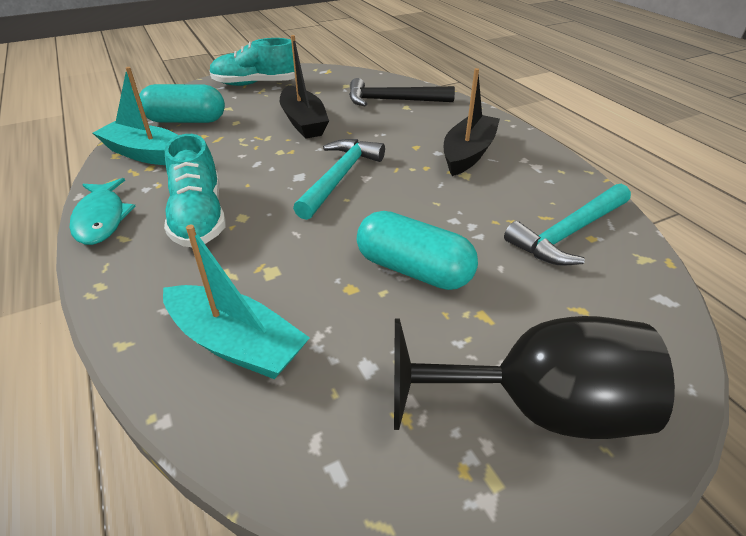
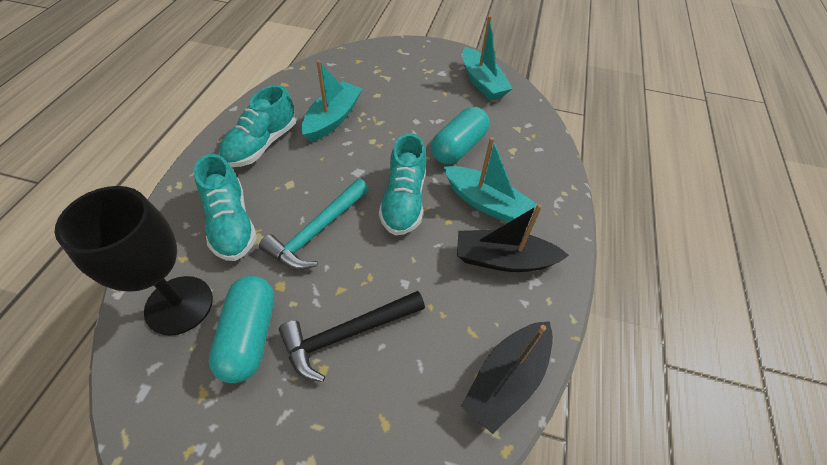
turquoise boat: 2 -> 3
turquoise fish: 1 -> 0
turquoise hammer: 2 -> 1
turquoise shoe: 2 -> 3

